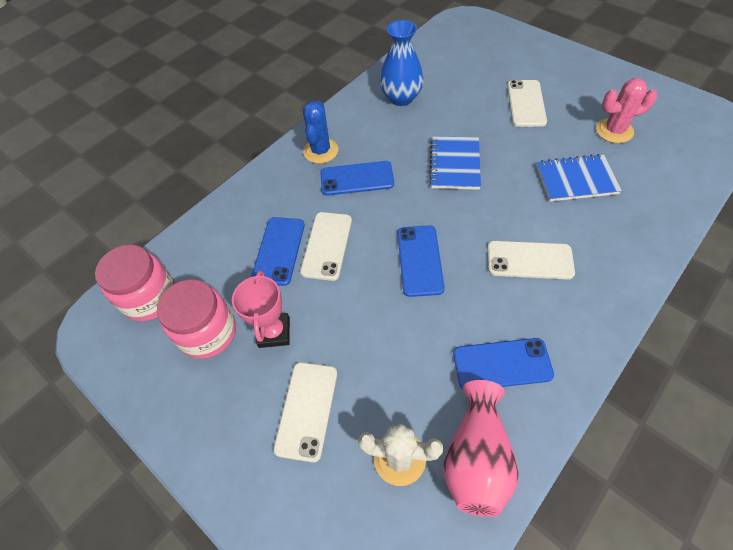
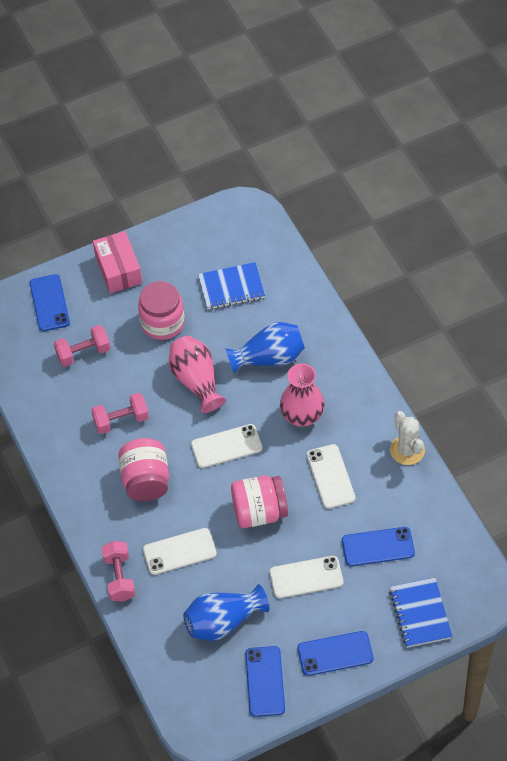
blue cactus: 1 -> 0
blue vase: 1 -> 2
pink box: 0 -> 1
pink cactus: 1 -> 0
pink dumbbell: 0 -> 3
pink jar: 2 -> 3
pink trophy: 1 -> 0
pink vase: 1 -> 2

